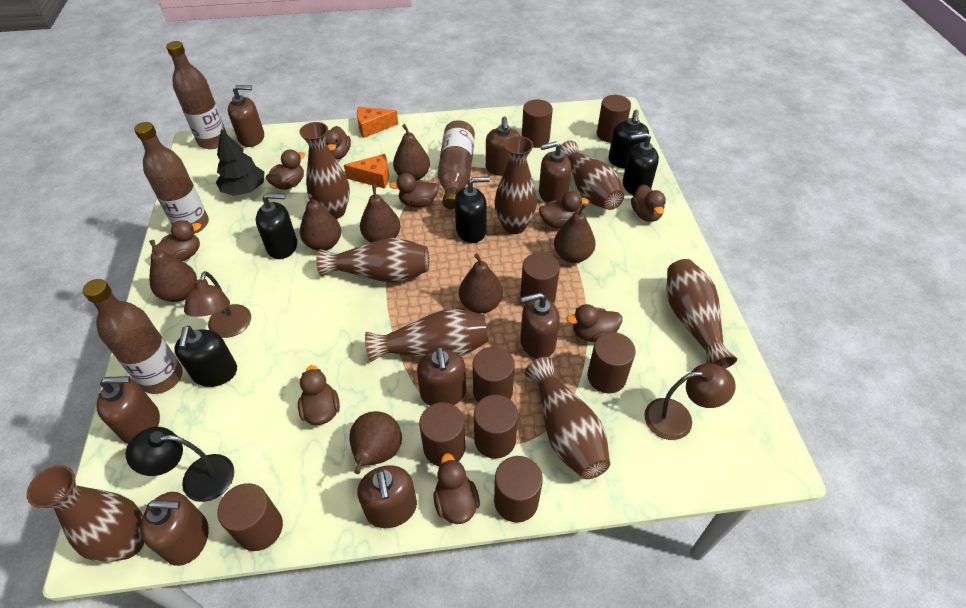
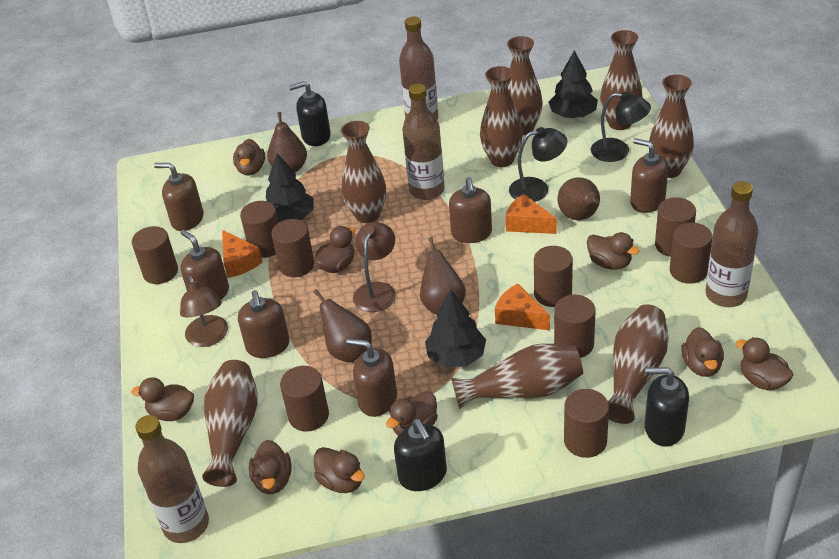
black lamp: 1 -> 2
black soap dispenser: 5 -> 3
black tree: 1 -> 3
brown pear: 7 -> 4
brown soap dispenser: 8 -> 6
orange cheese: 2 -> 3

